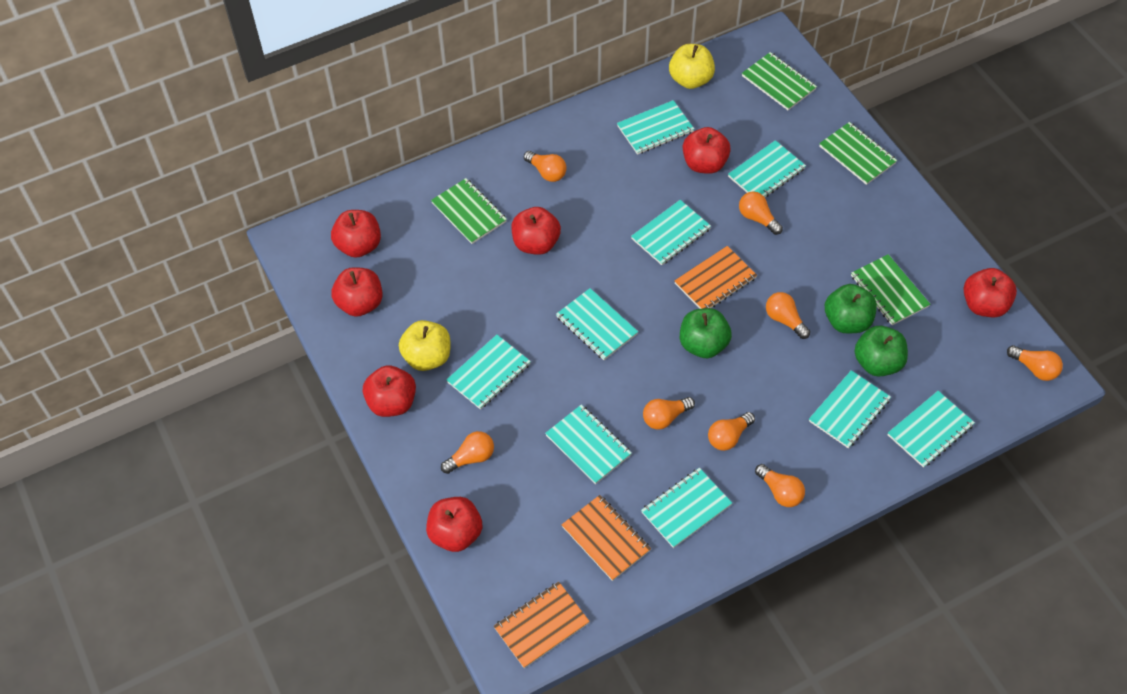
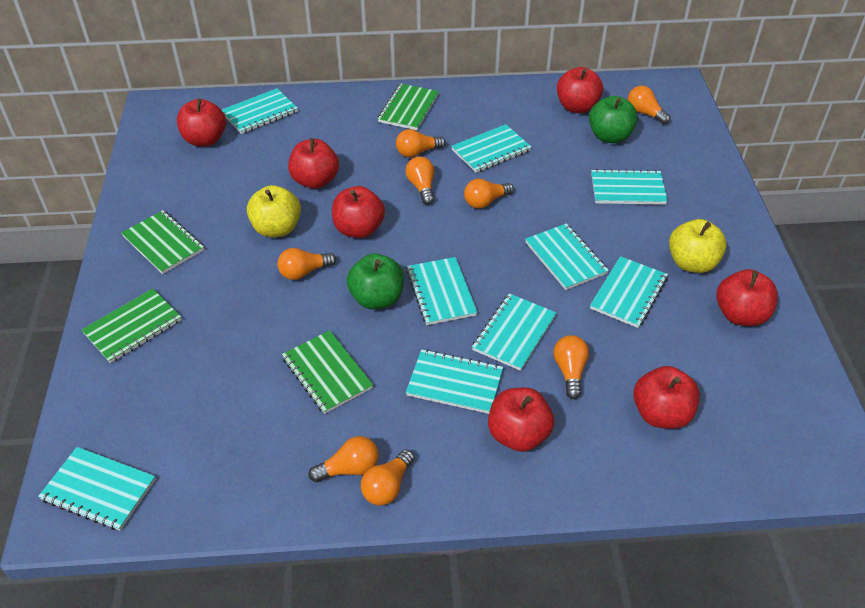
green apple: 3 -> 2
orange notebook: 3 -> 0

